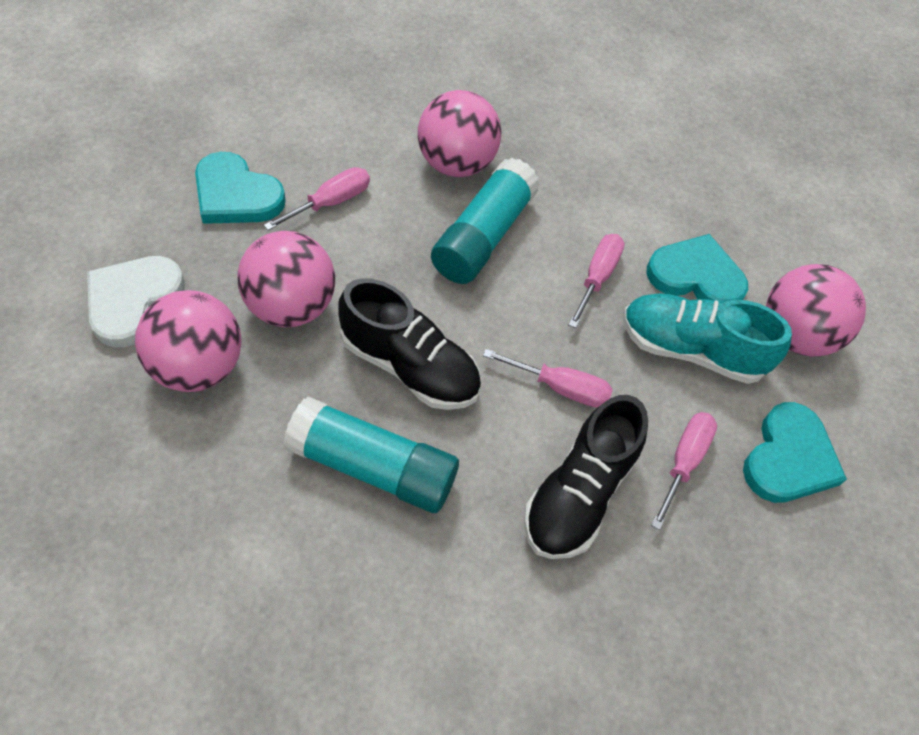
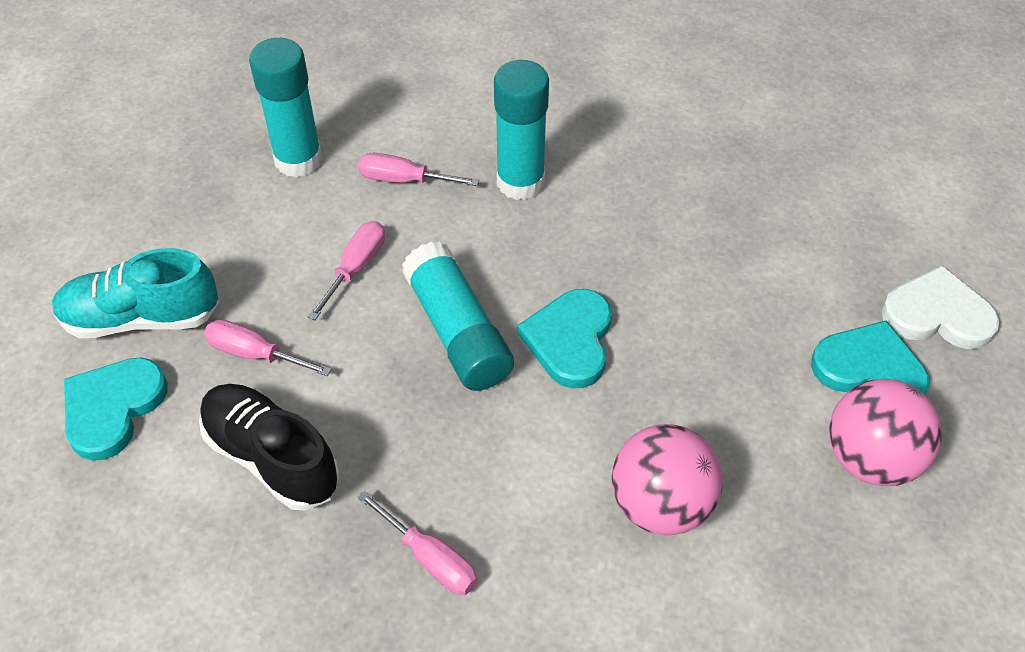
black shoe: 2 -> 1
pink ball: 4 -> 2
turquoise glue stick: 2 -> 3

